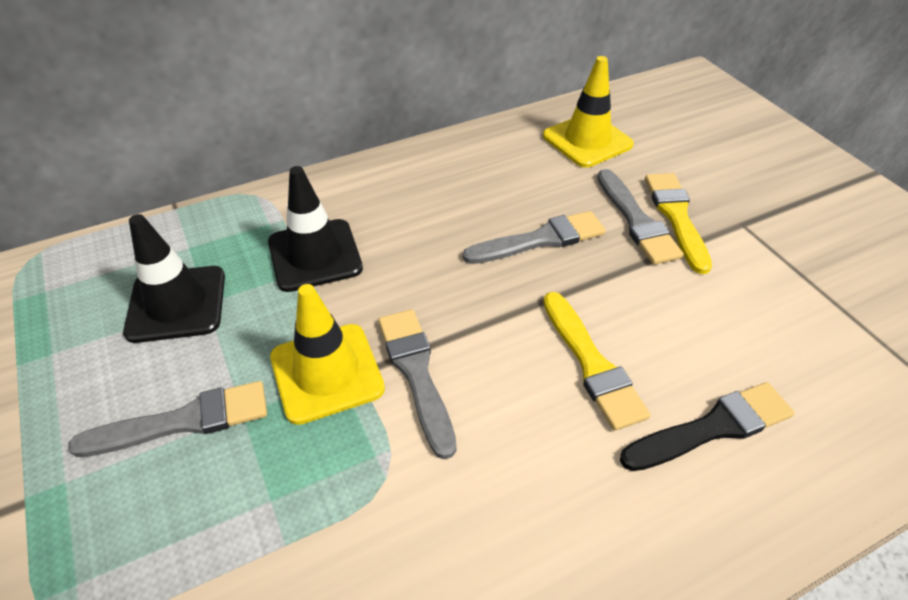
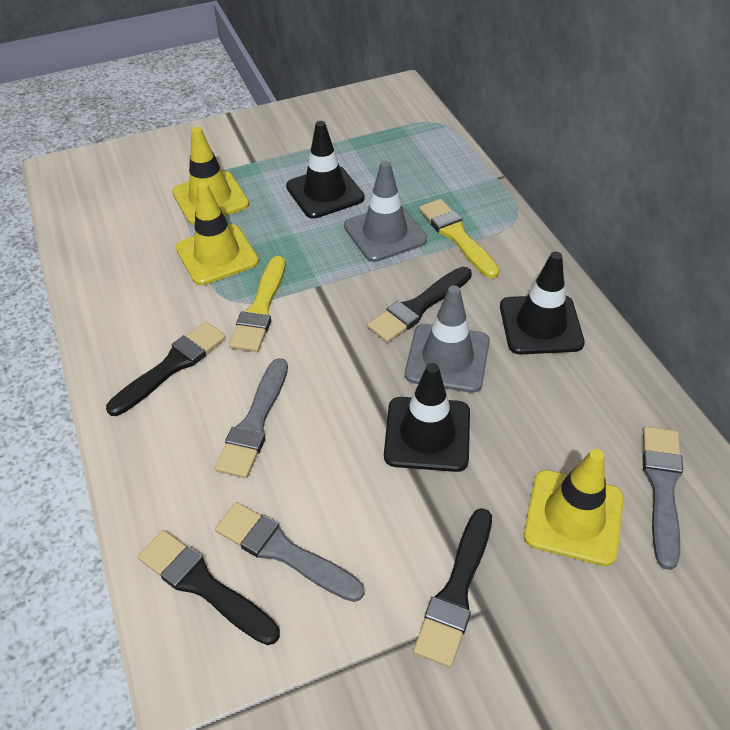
black brush: 1 -> 4
black traffic cone: 2 -> 3
grey brush: 4 -> 3
grey traffic cone: 0 -> 2
yellow traffic cone: 2 -> 3

